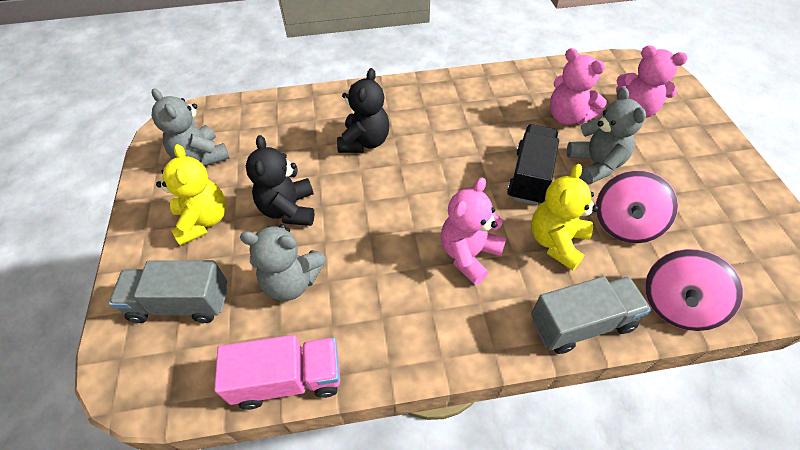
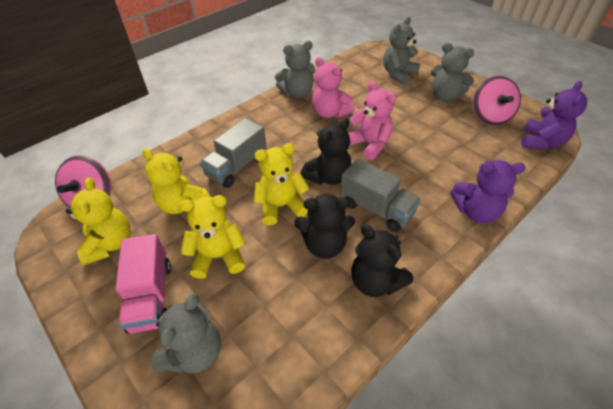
black teddy bear: 2 -> 3
black truck: 1 -> 0
grey teddy bear: 3 -> 4
pink teddy bear: 3 -> 2
purple teddy bear: 0 -> 2
yellow teddy bear: 2 -> 4

